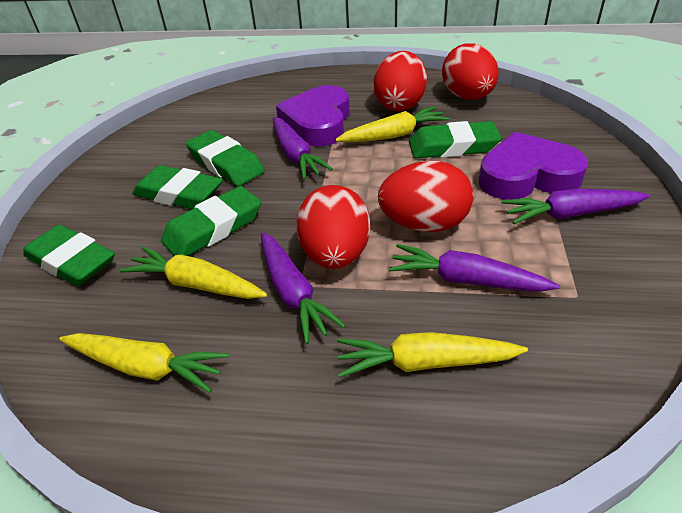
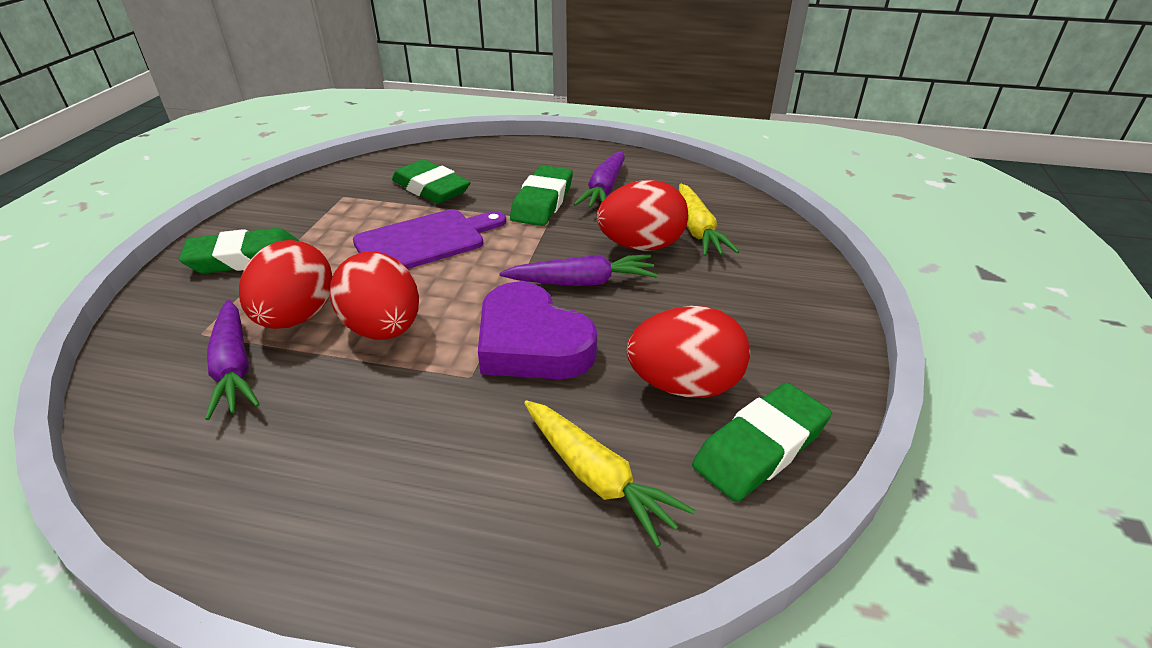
green eraser: 5 -> 4
purple carrot: 4 -> 3
purple cutting board: 0 -> 1
purple heart: 2 -> 1
yellow carrot: 4 -> 2

